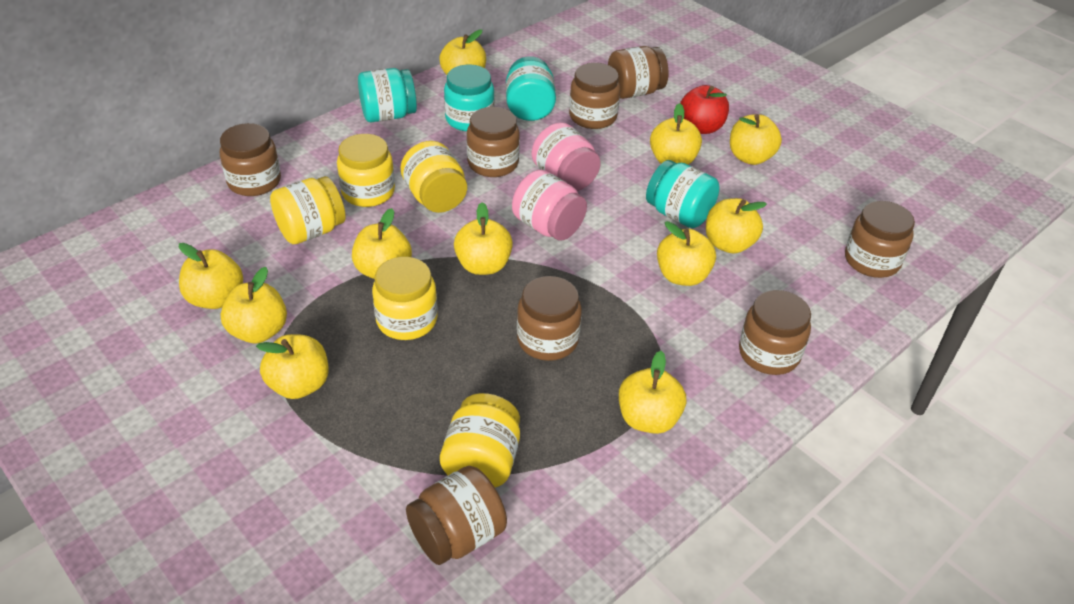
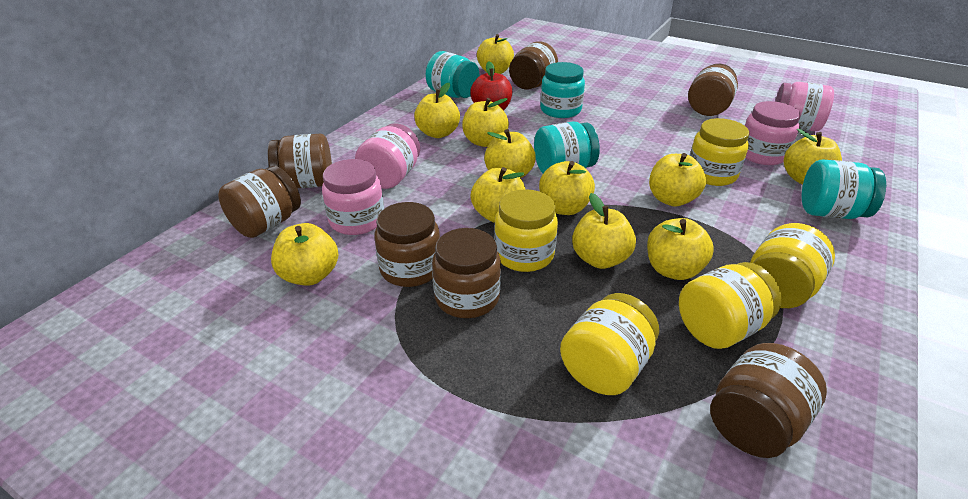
brown jar: 8 -> 7
pink jar: 2 -> 4

